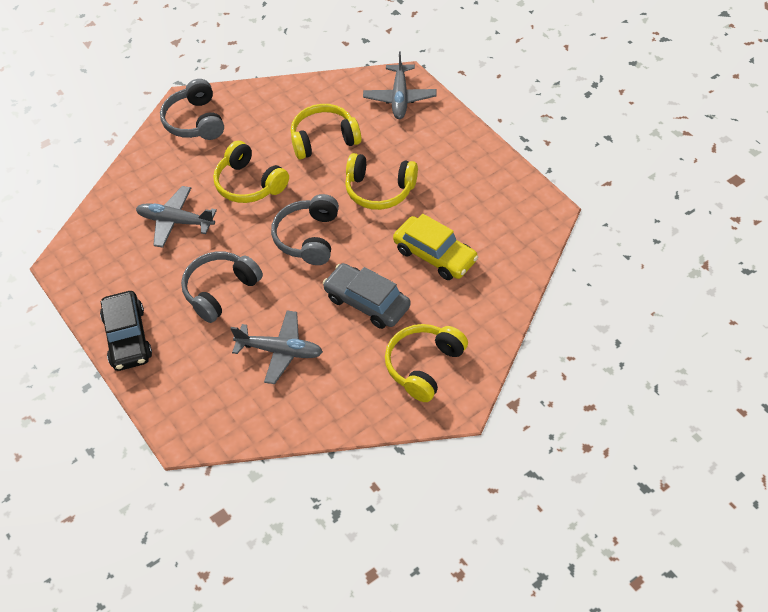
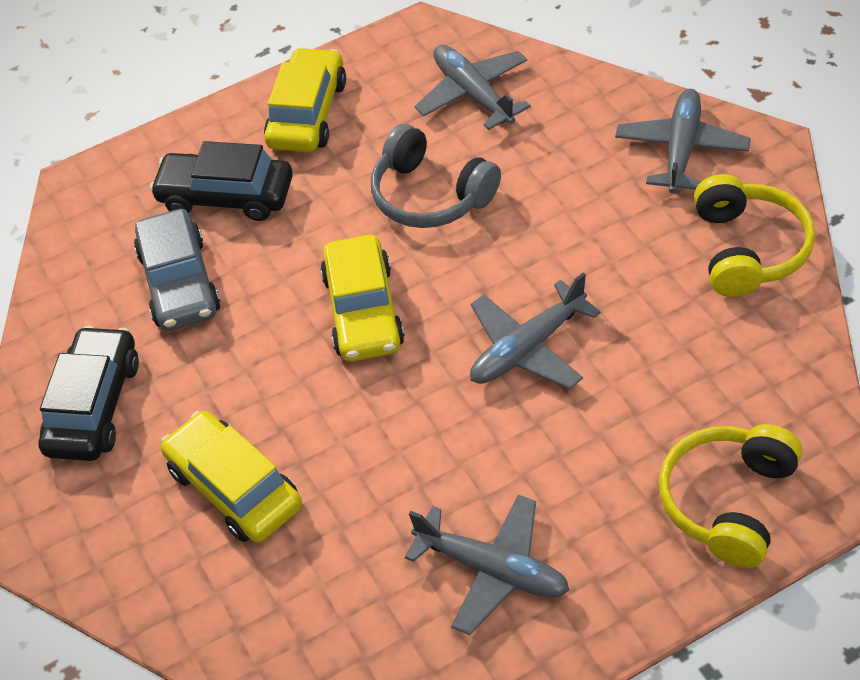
black car: 1 -> 2
grey headphones: 3 -> 1
grey plane: 3 -> 4
yellow car: 1 -> 3
yellow headphones: 4 -> 2

